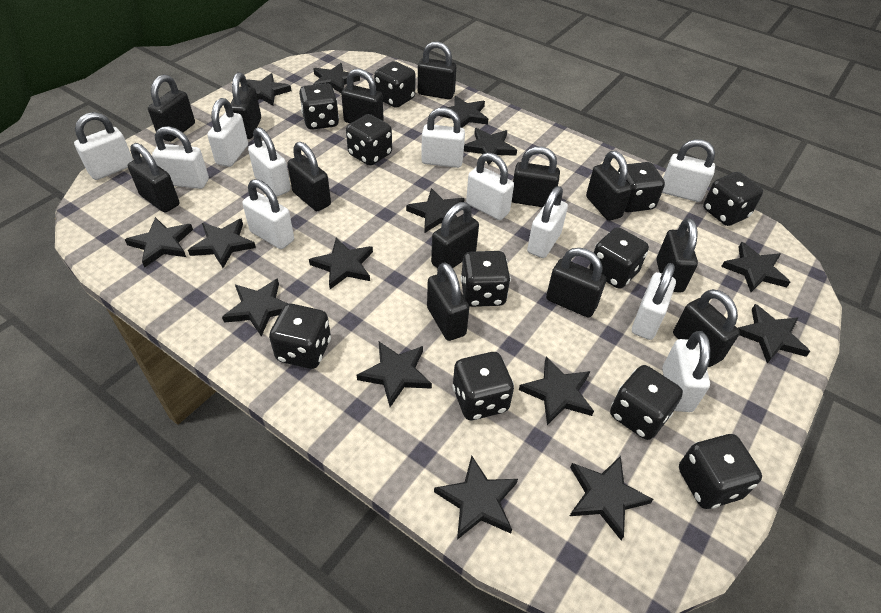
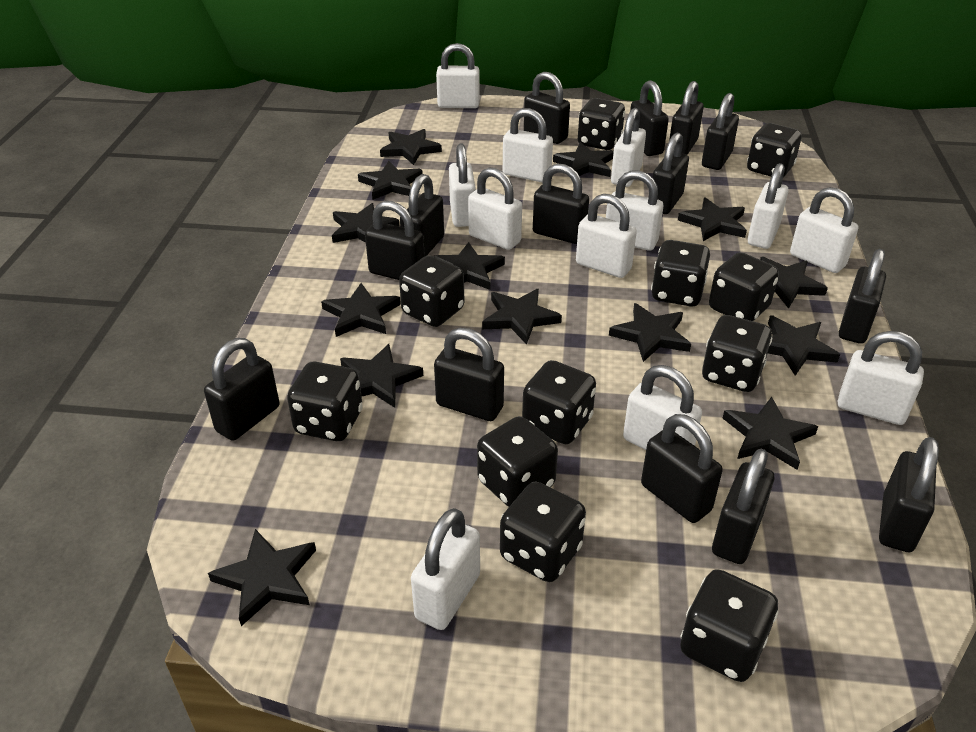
black padlock: 13 -> 14
black star: 15 -> 14
white padlock: 11 -> 12

